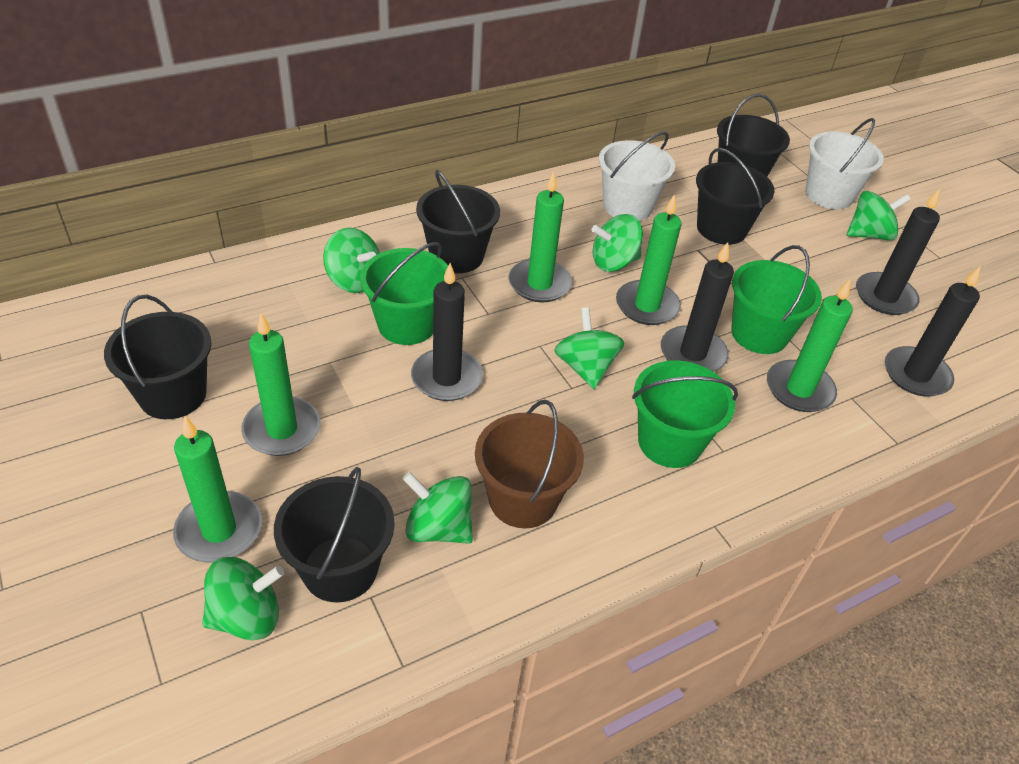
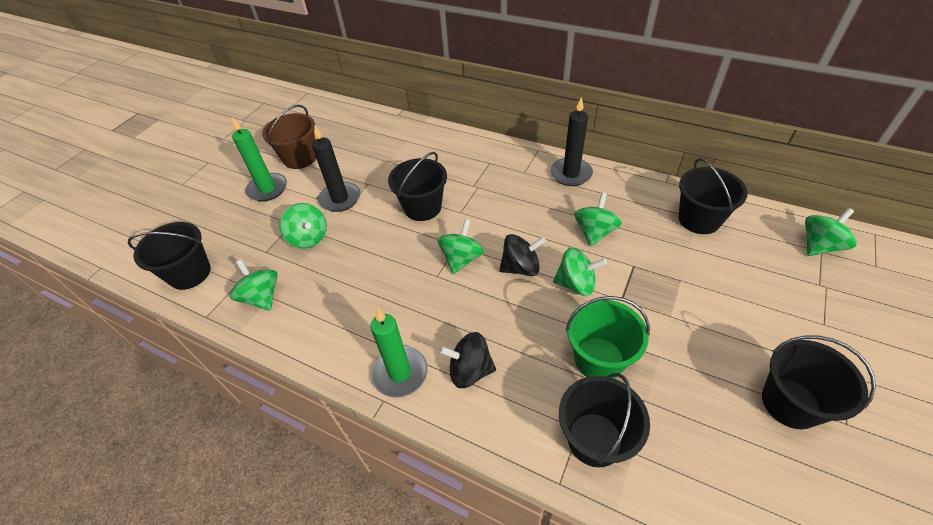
black candle: 4 -> 2
black spinning top: 0 -> 2
green bucket: 3 -> 1
green candle: 5 -> 2
white bucket: 2 -> 0

